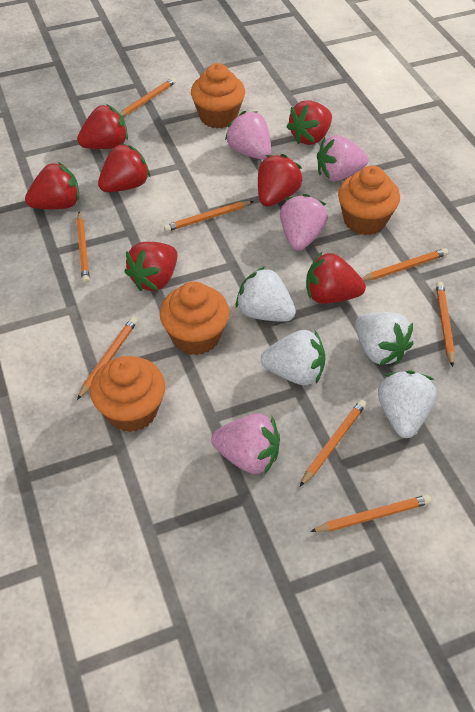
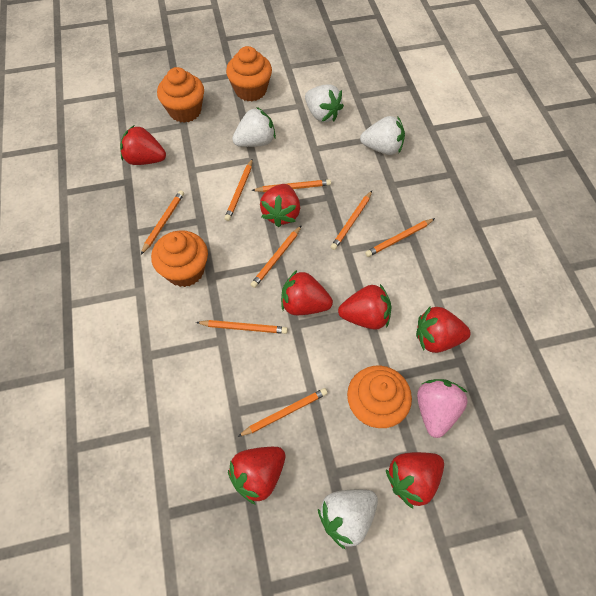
pink strawberry: 4 -> 1

